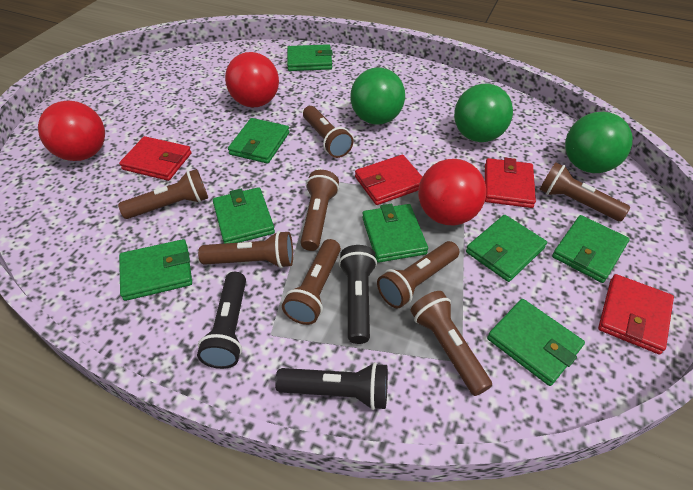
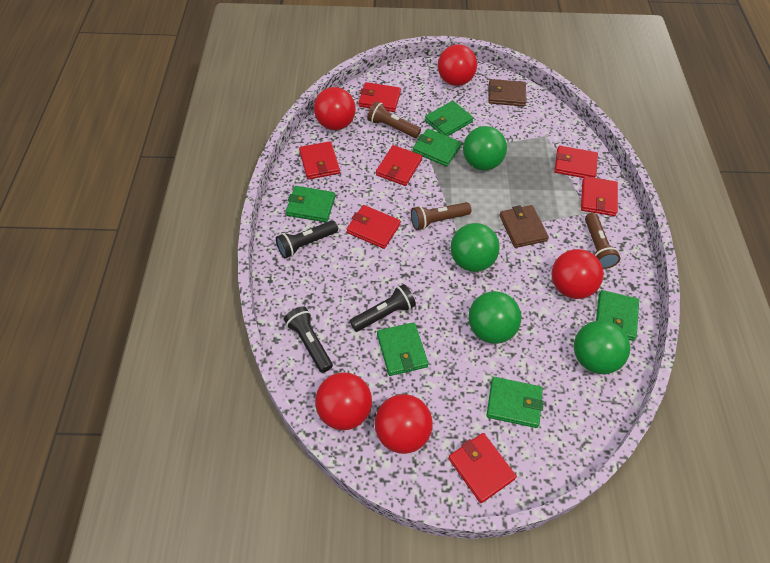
brown flashlight: 8 -> 3
brown wallet: 0 -> 2
green ball: 3 -> 4
green wallet: 8 -> 6
red ball: 3 -> 5
red wallet: 4 -> 7

